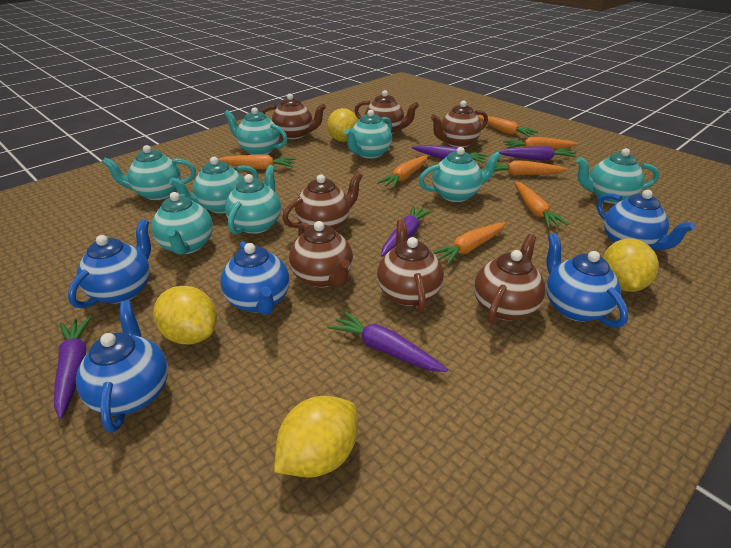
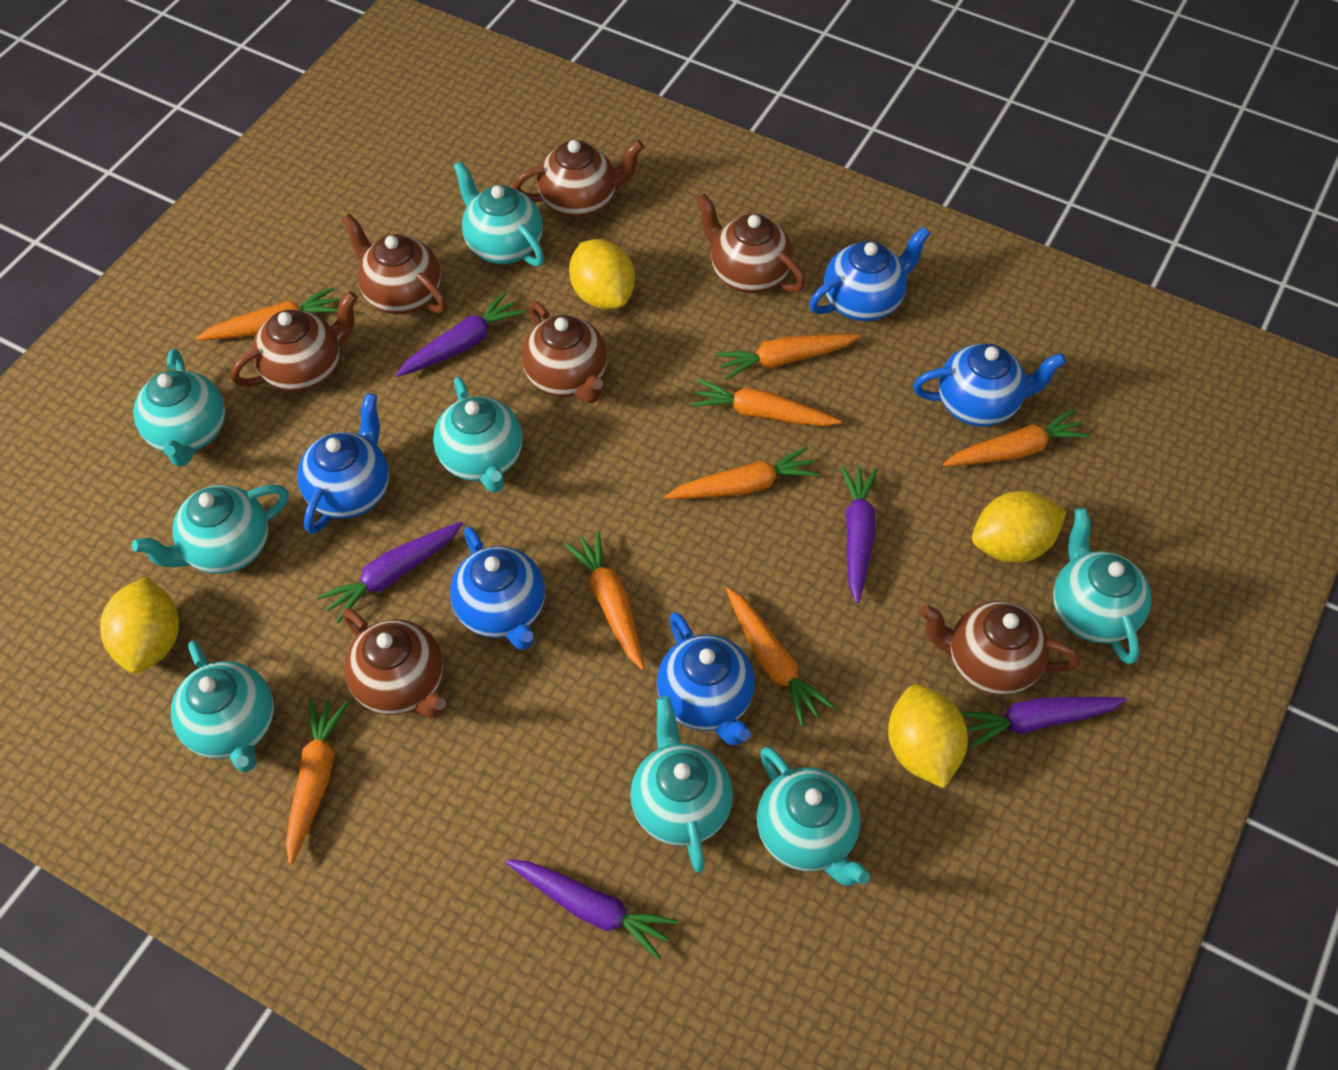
orange carrot: 7 -> 8

